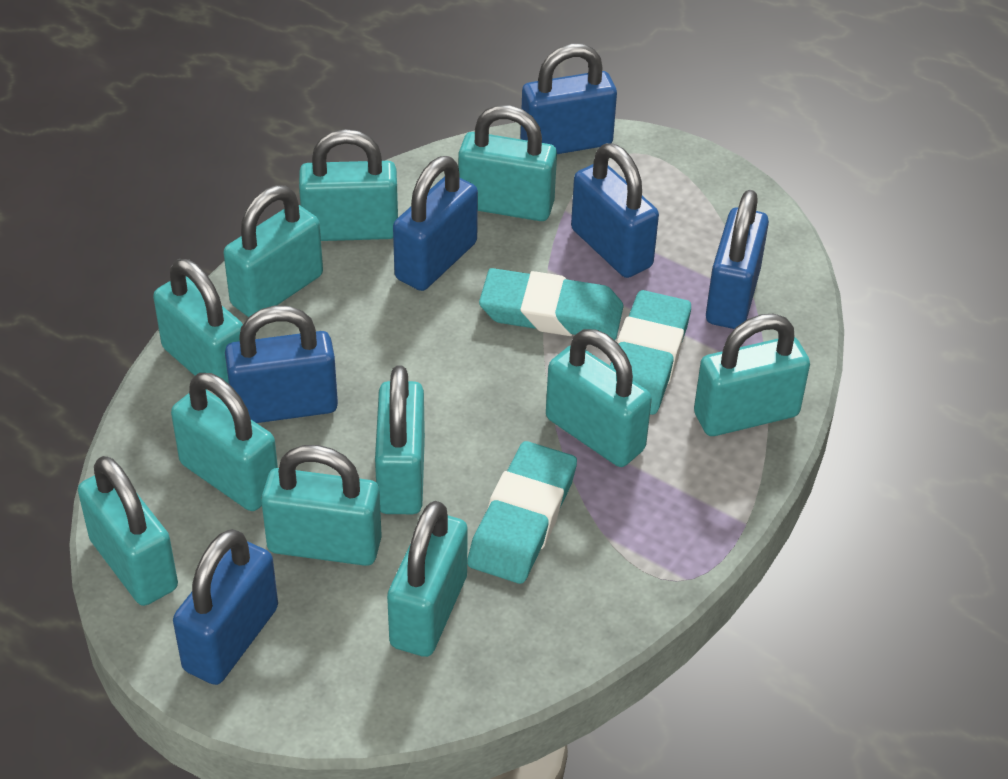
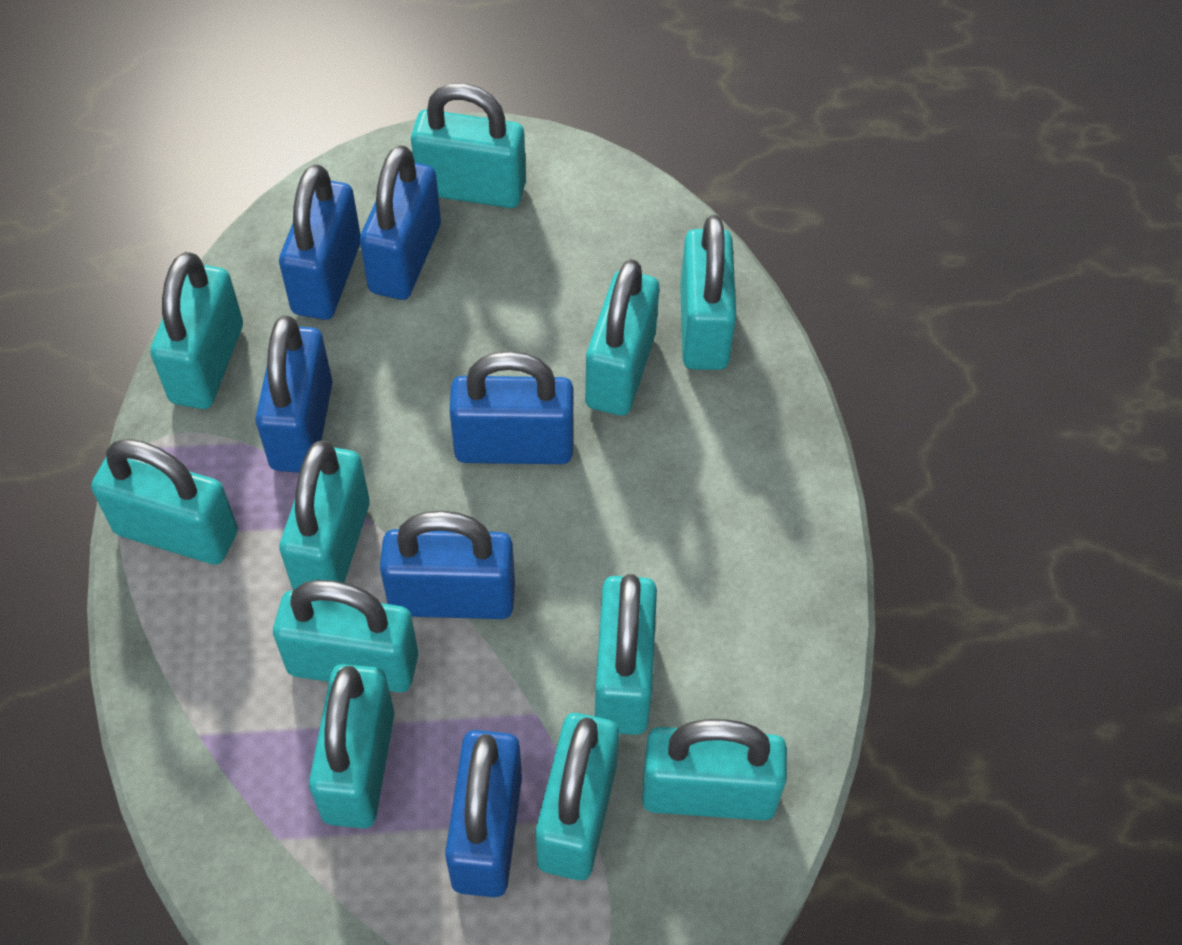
turquoise eraser: 3 -> 0

